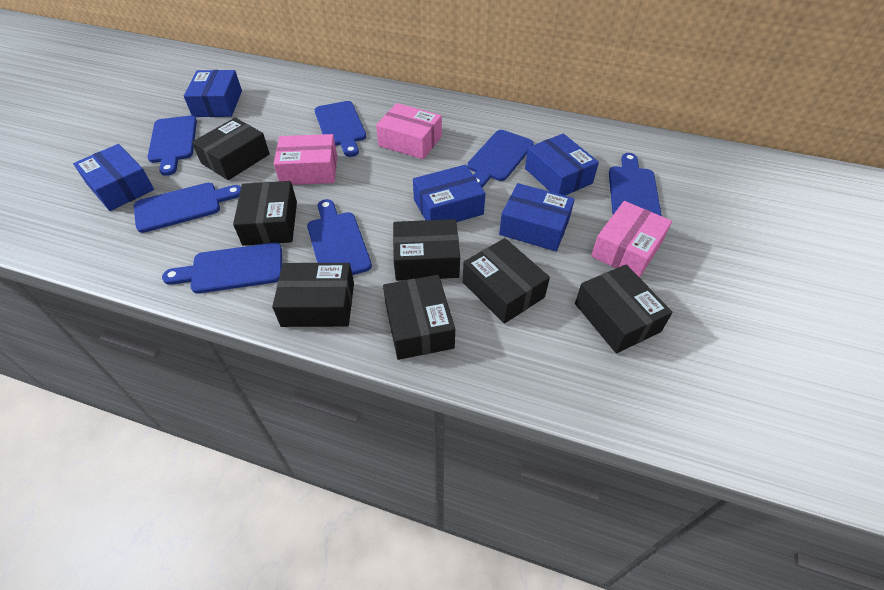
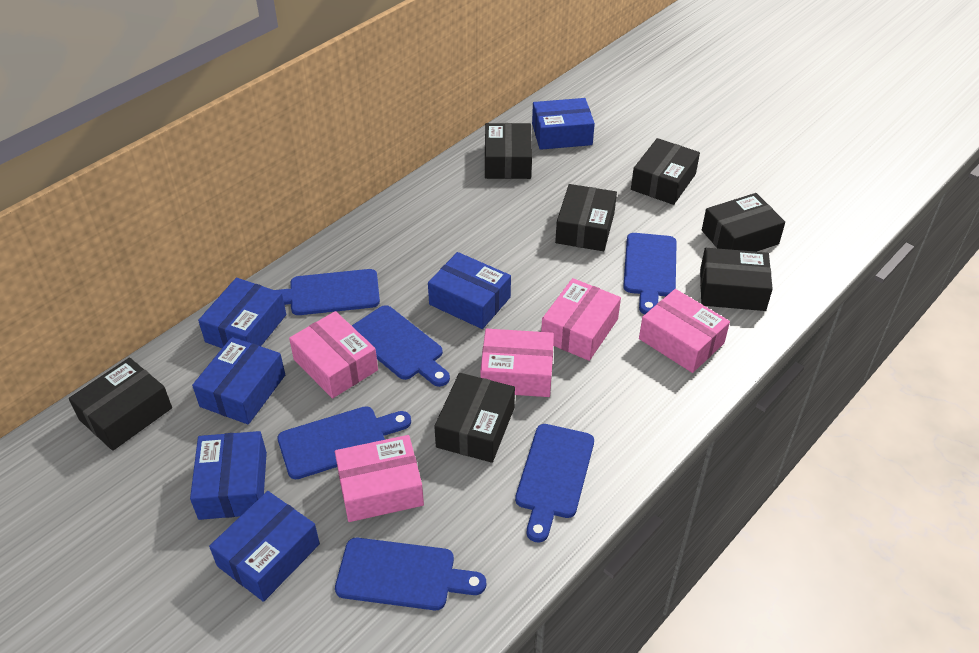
blue box: 5 -> 6
blue cutting board: 7 -> 6
pink box: 3 -> 5

